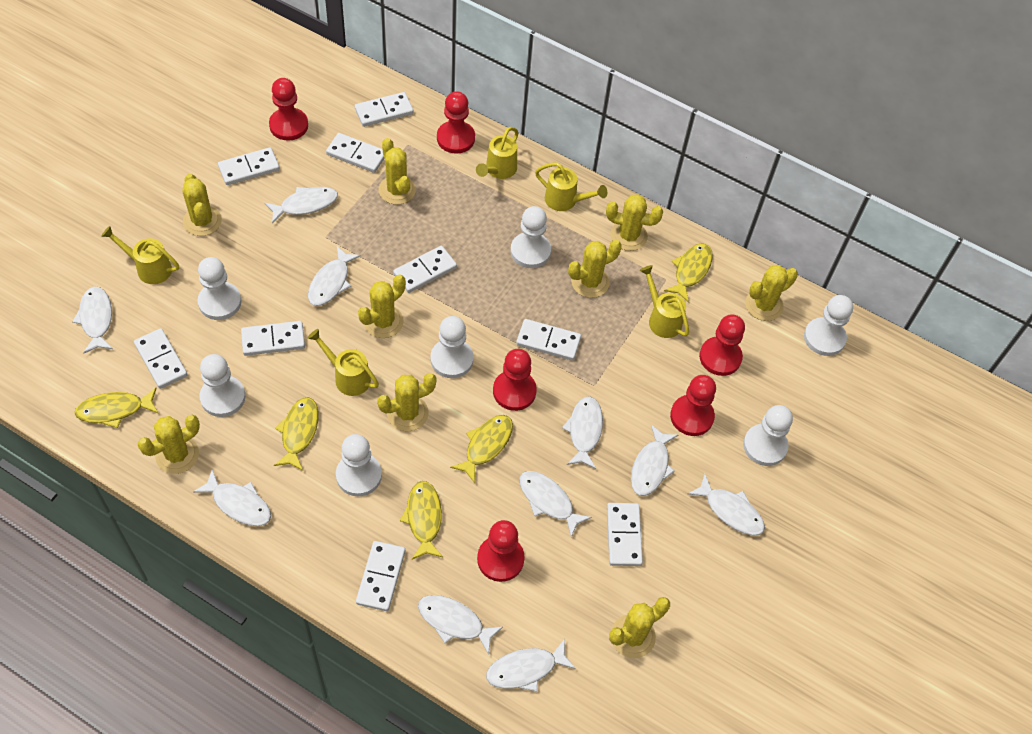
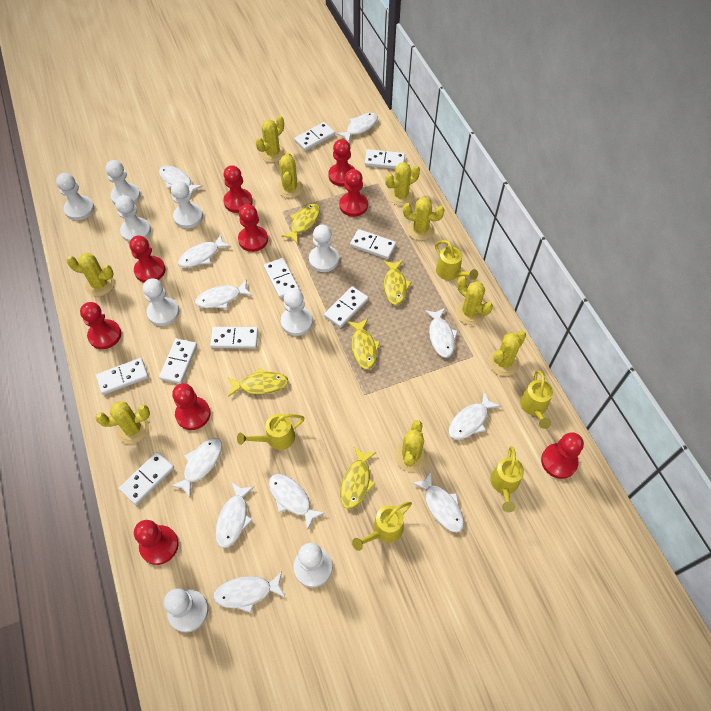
red pawn: 6 -> 9
white fish: 10 -> 11
white pawn: 7 -> 9

